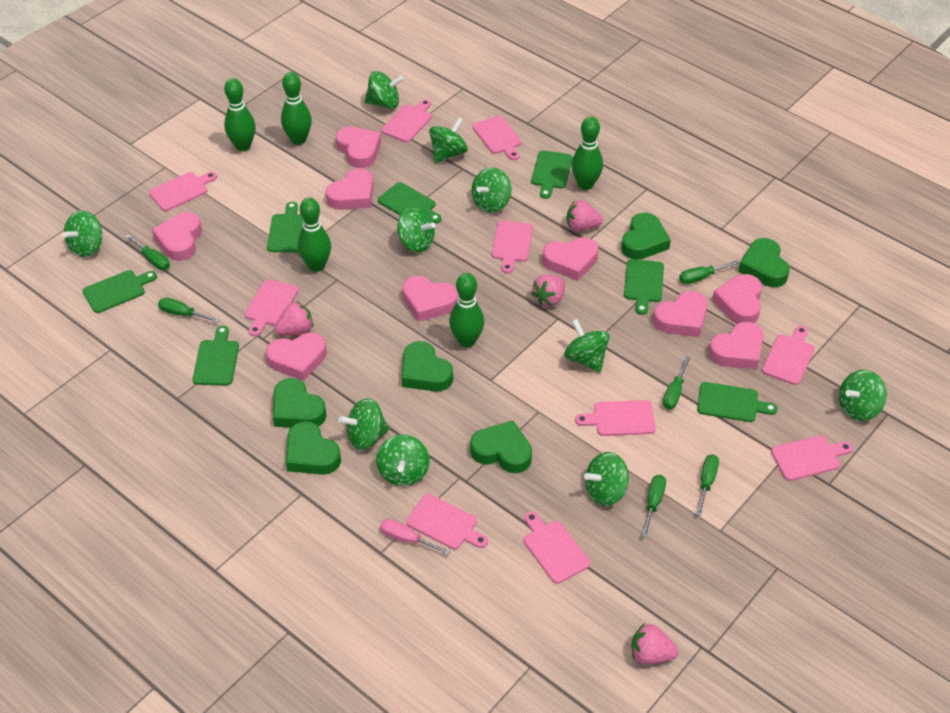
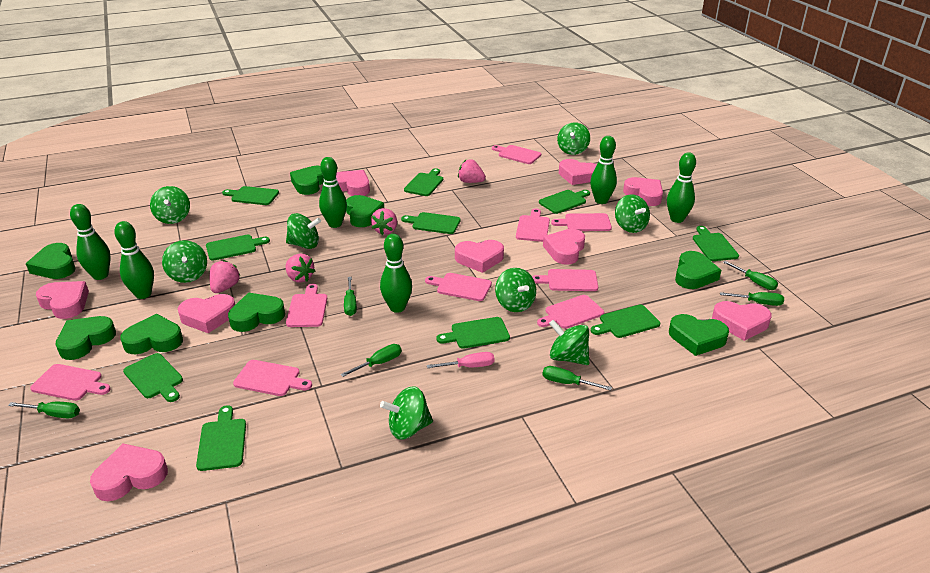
green bowling pin: 5 -> 6
green cutting board: 7 -> 10
green heart: 6 -> 8
green spinning top: 10 -> 8
pink cutting board: 10 -> 9

